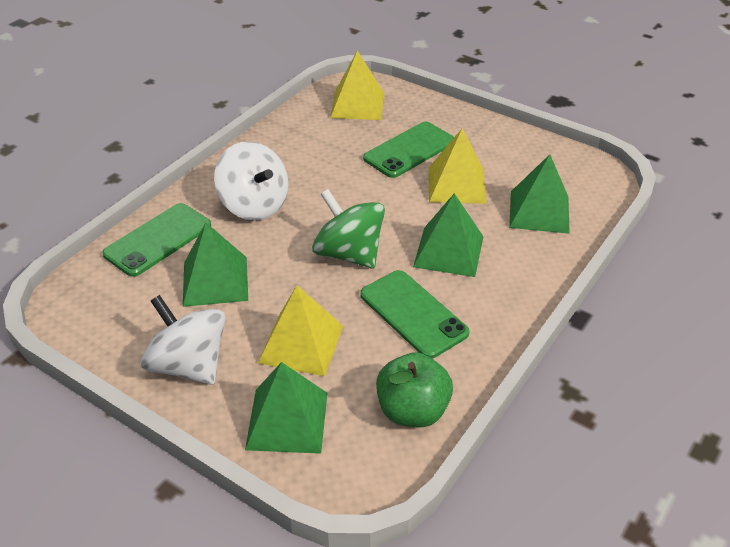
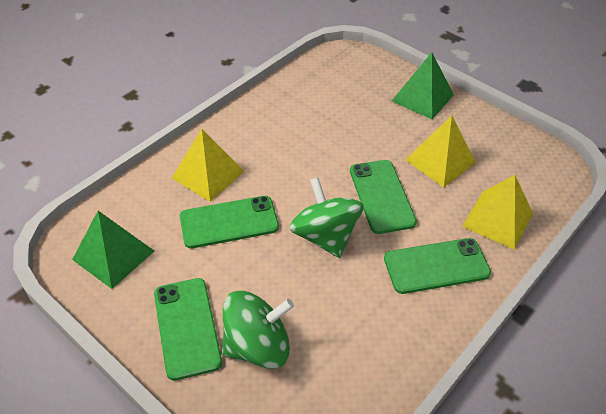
green apple: 1 -> 0
green phone: 3 -> 4
green pyramid: 4 -> 2
green spinning top: 1 -> 2
white spinning top: 2 -> 0

